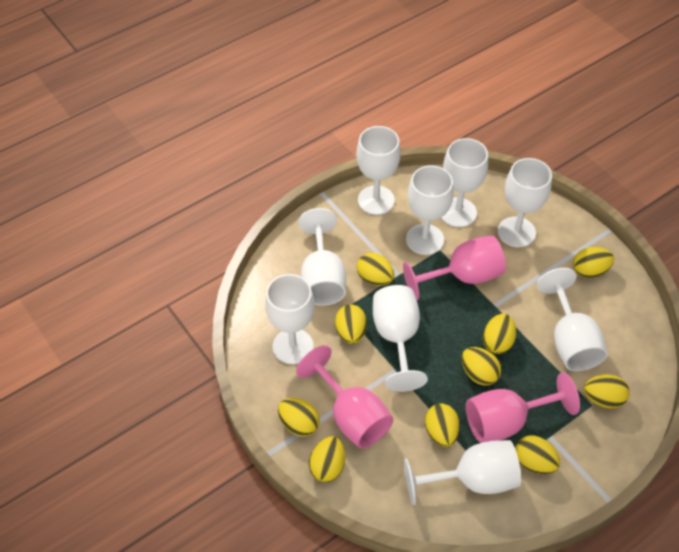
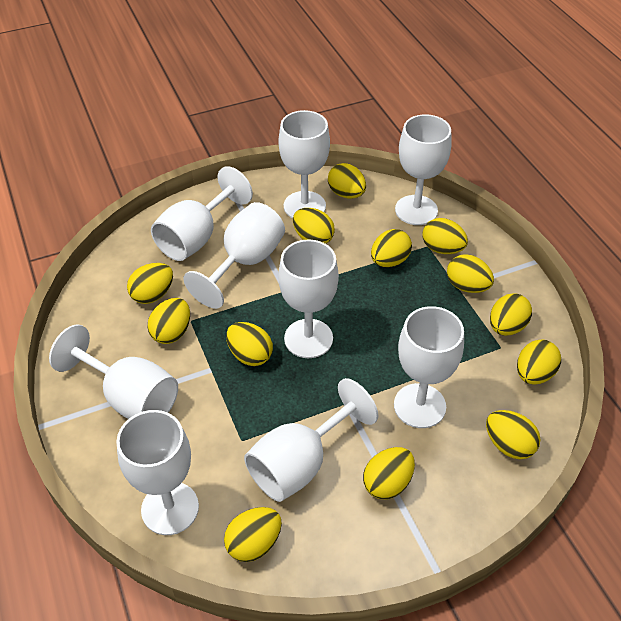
pink goblet: 3 -> 0
yellow egg: 10 -> 13

